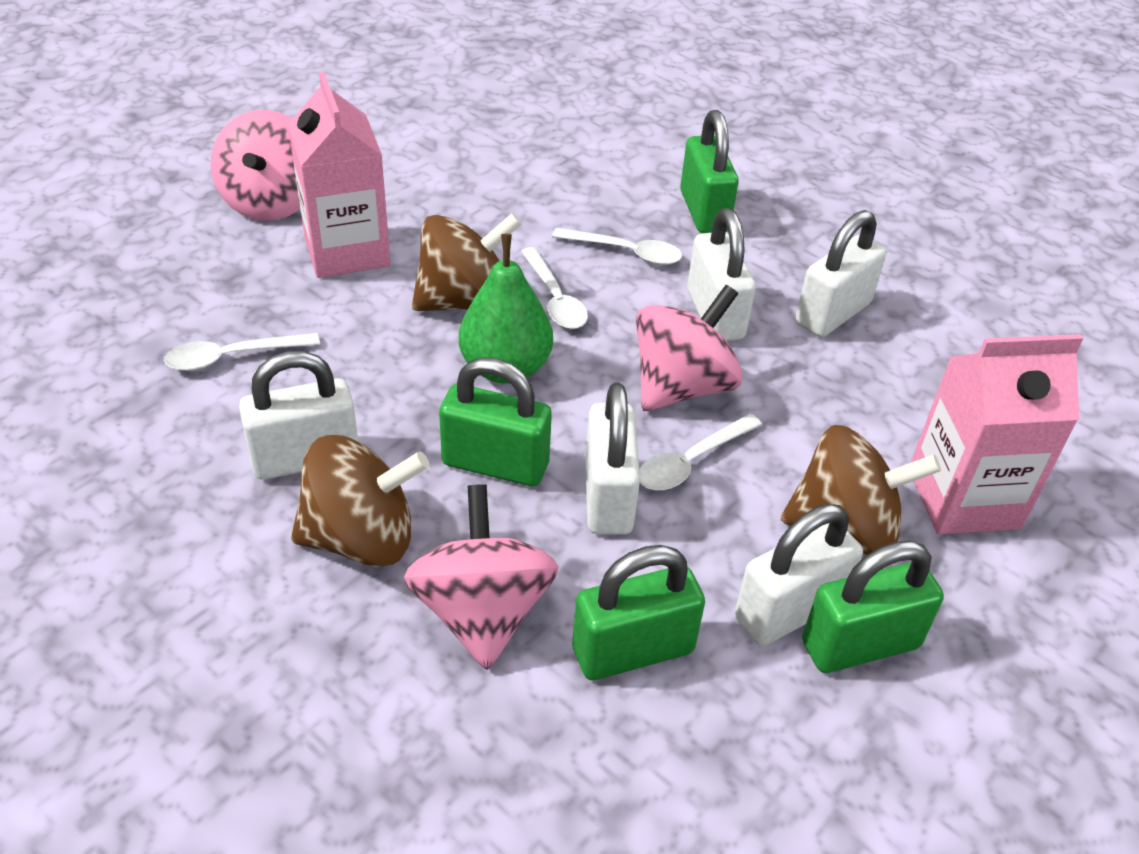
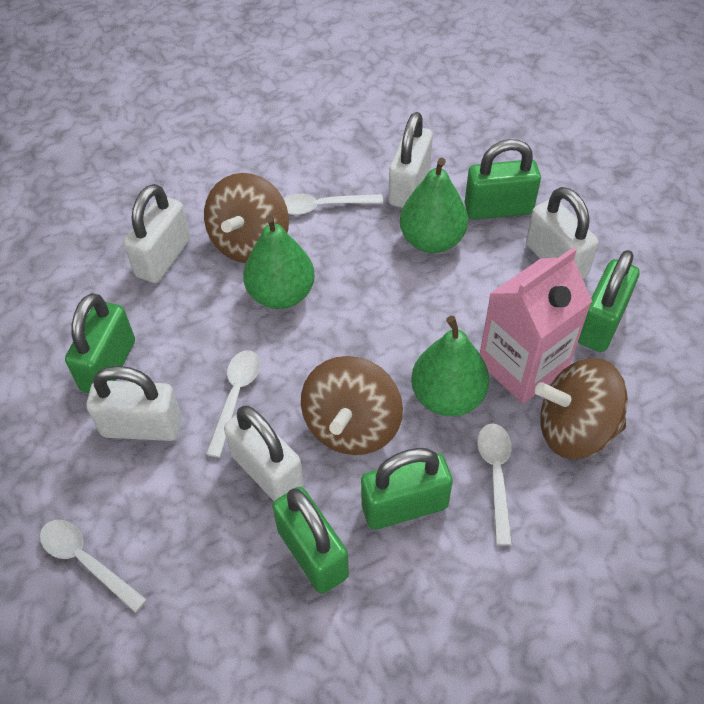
green padlock: 4 -> 5
green pear: 1 -> 3
pink carton: 2 -> 1
pink spinning top: 3 -> 0

